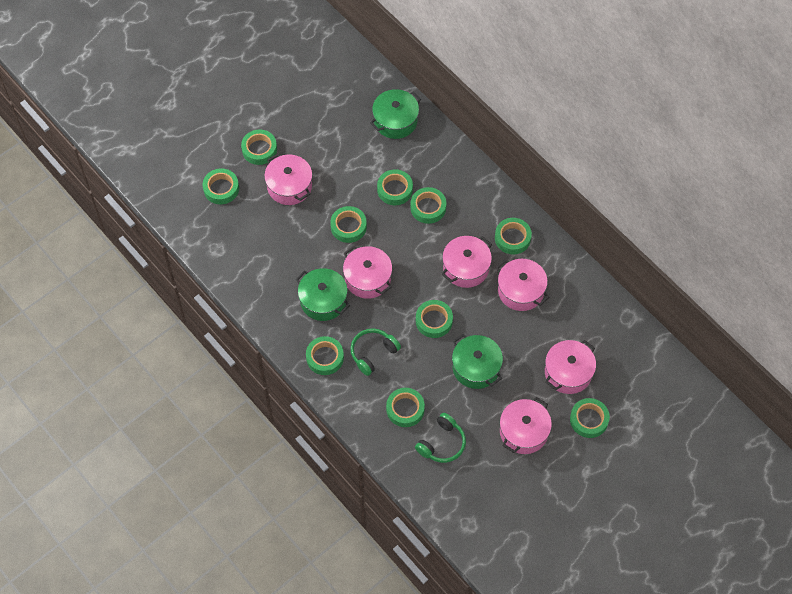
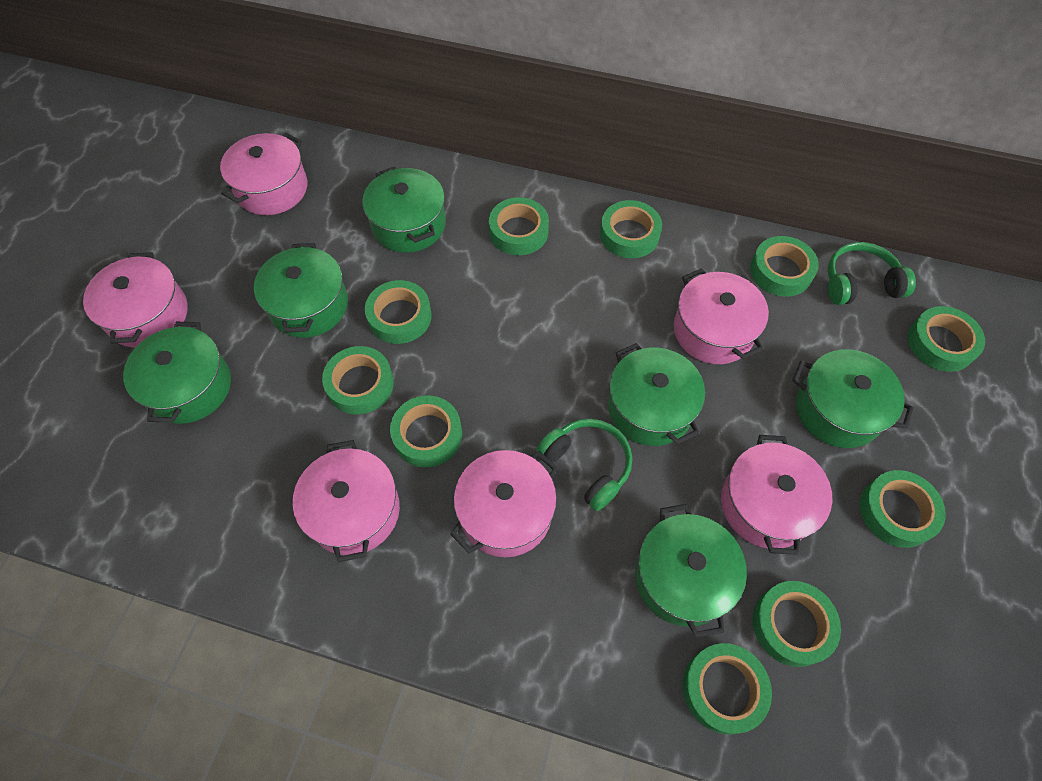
green pot: 3 -> 6

